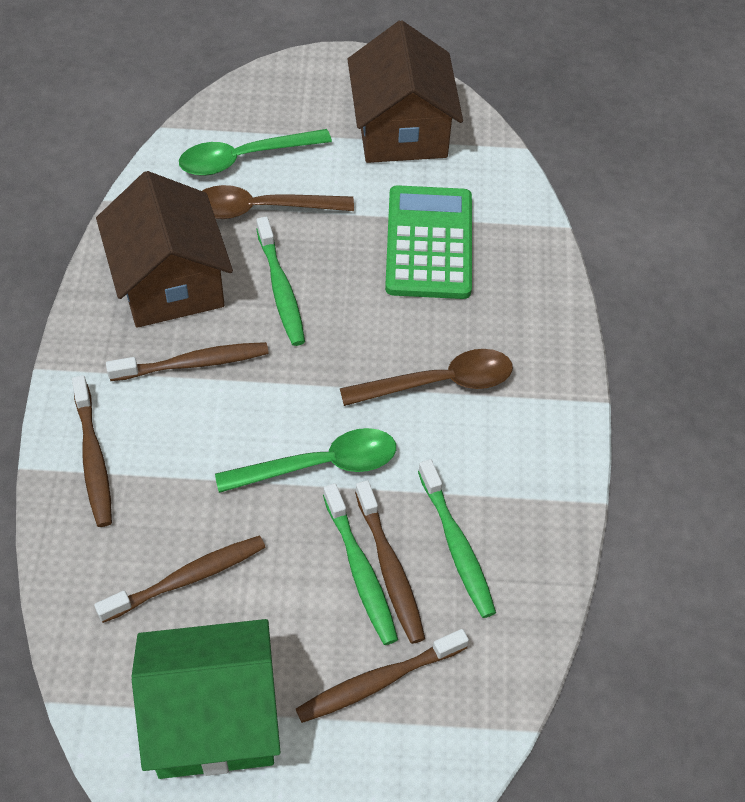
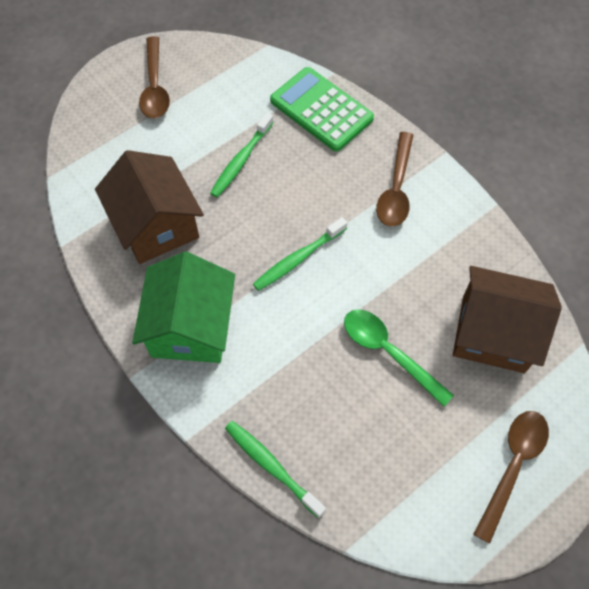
brown spoon: 2 -> 3
brown toothbrush: 5 -> 0
green spoon: 2 -> 1

